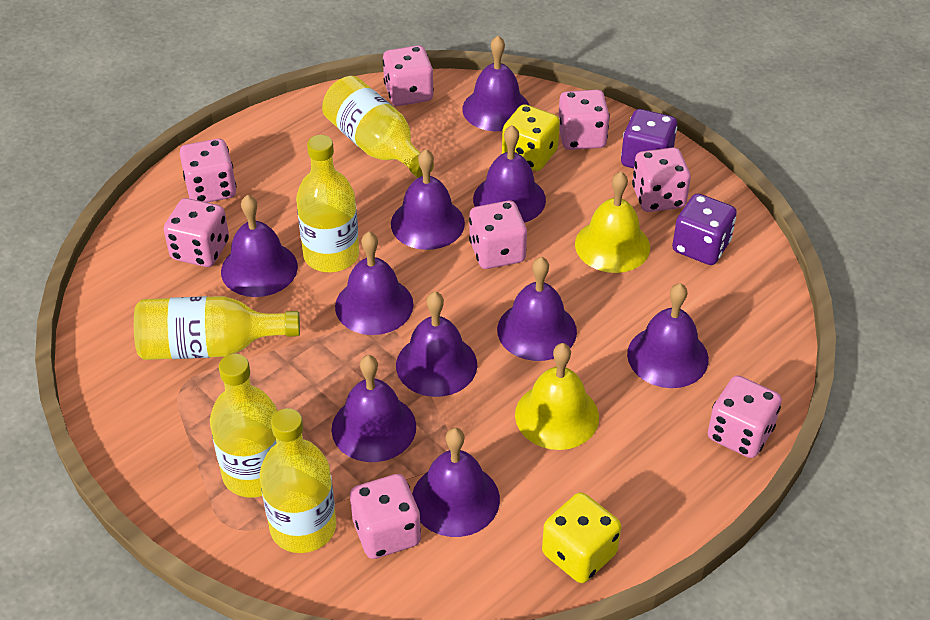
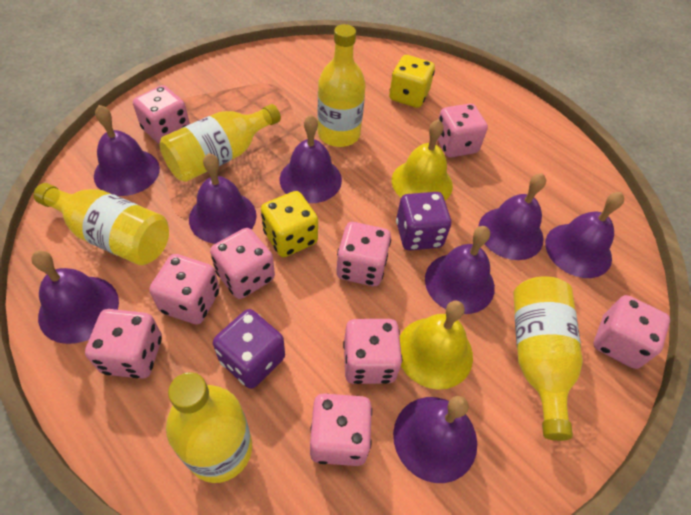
pink dice: 8 -> 9
purple bell: 10 -> 8

